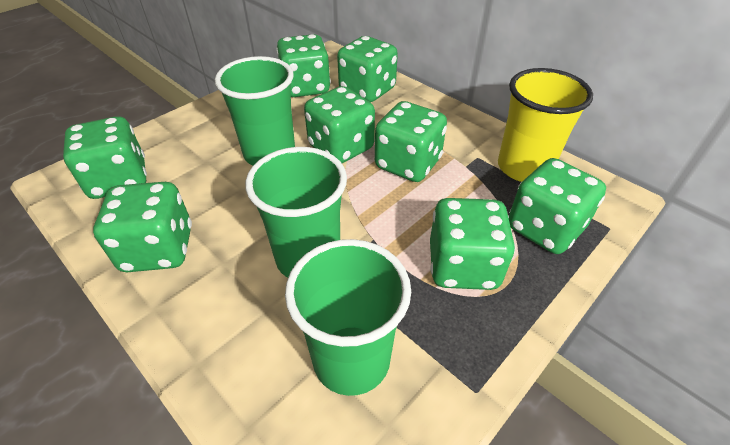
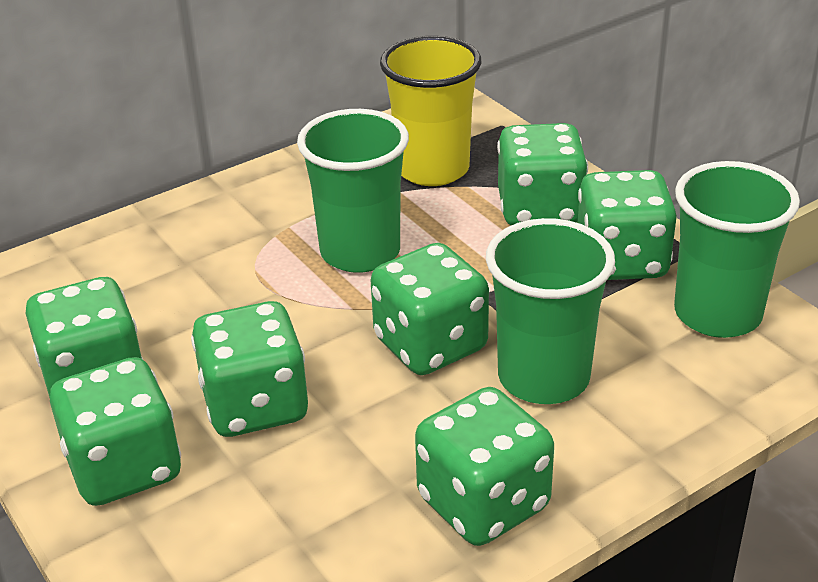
green dice: 8 -> 7

